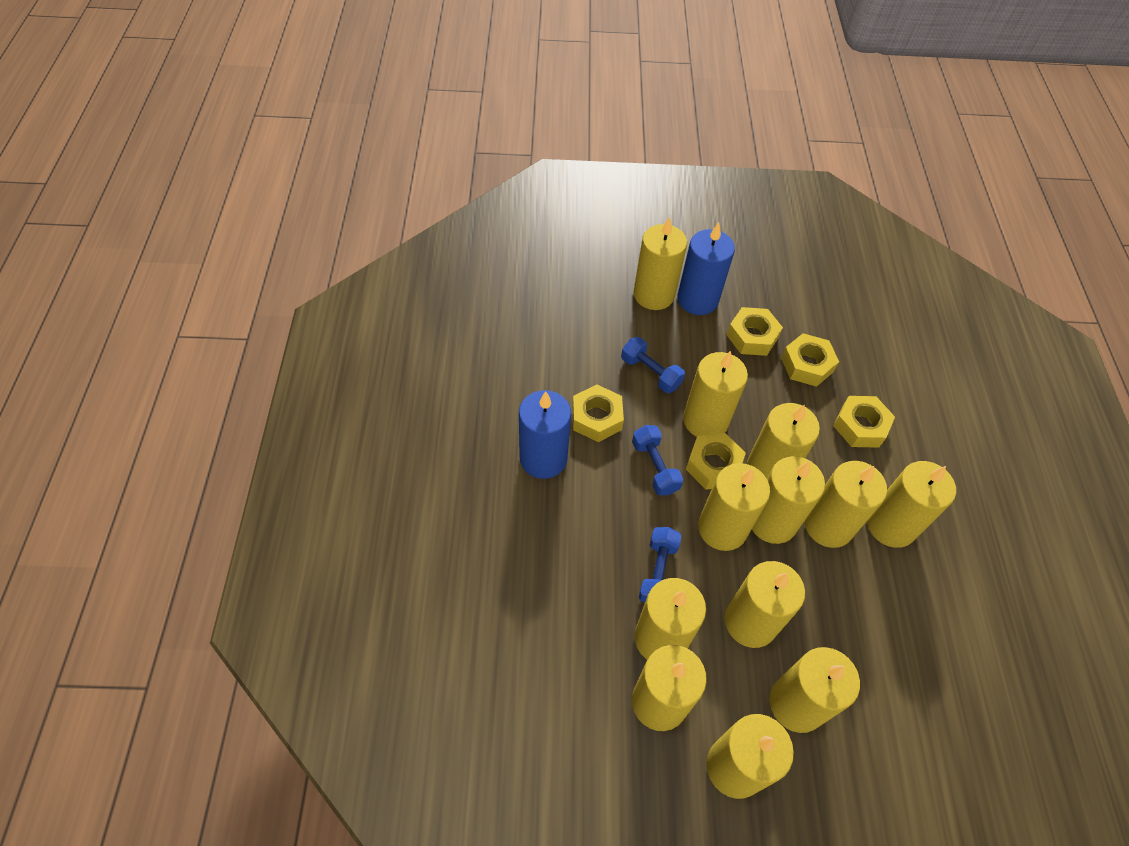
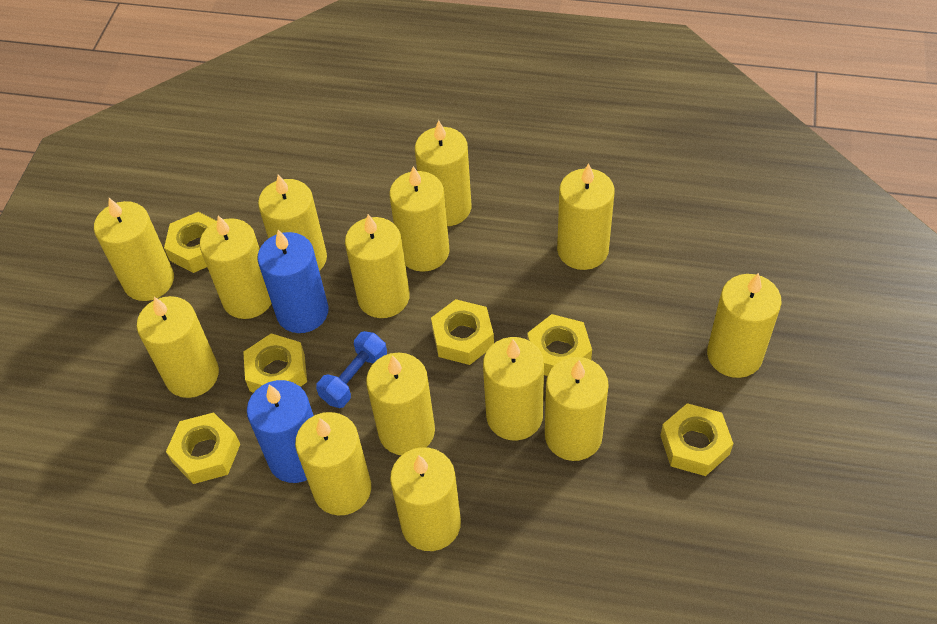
blue dumbbell: 3 -> 1
yellow candle: 12 -> 14
yellow nut: 5 -> 6

